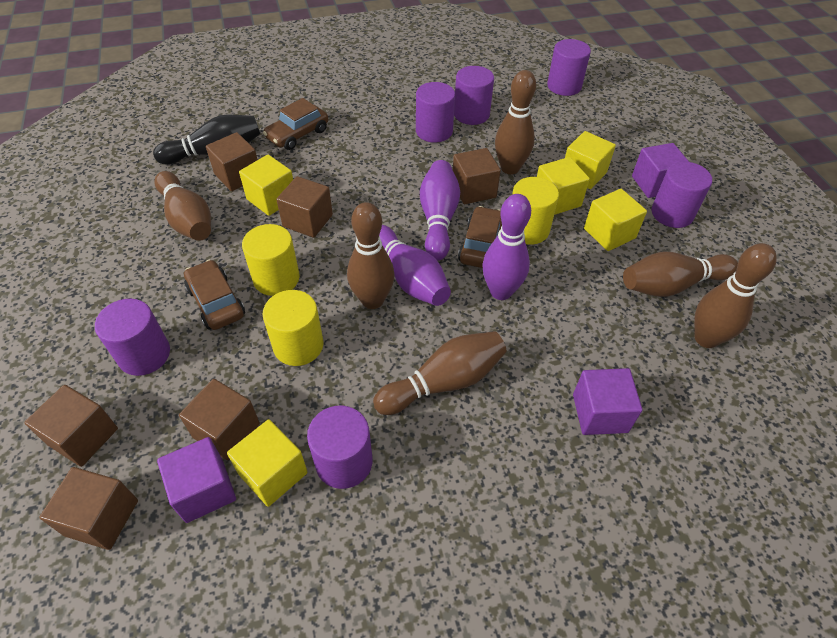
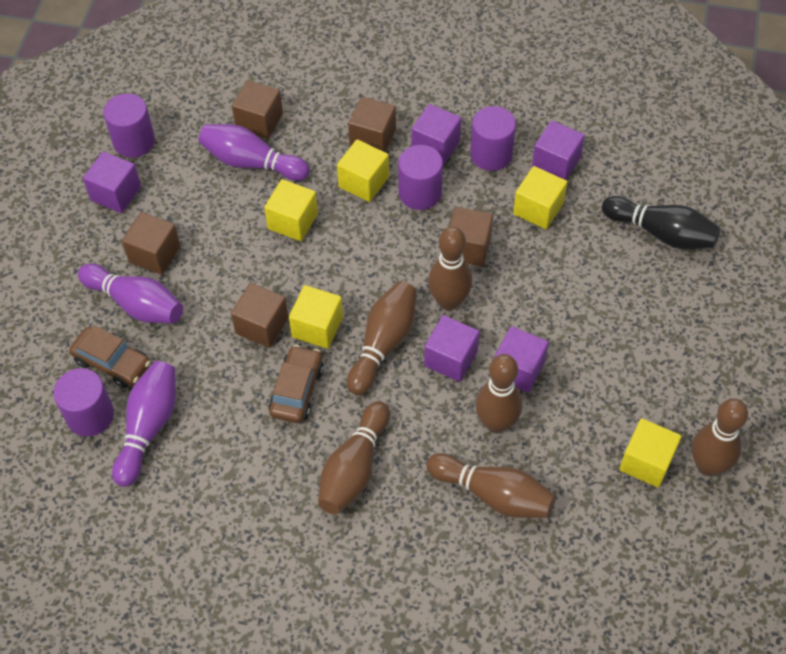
brown car: 3 -> 2
brown cube: 6 -> 5
purple cube: 3 -> 5
purple cylinder: 6 -> 4
yellow cylinder: 3 -> 0

